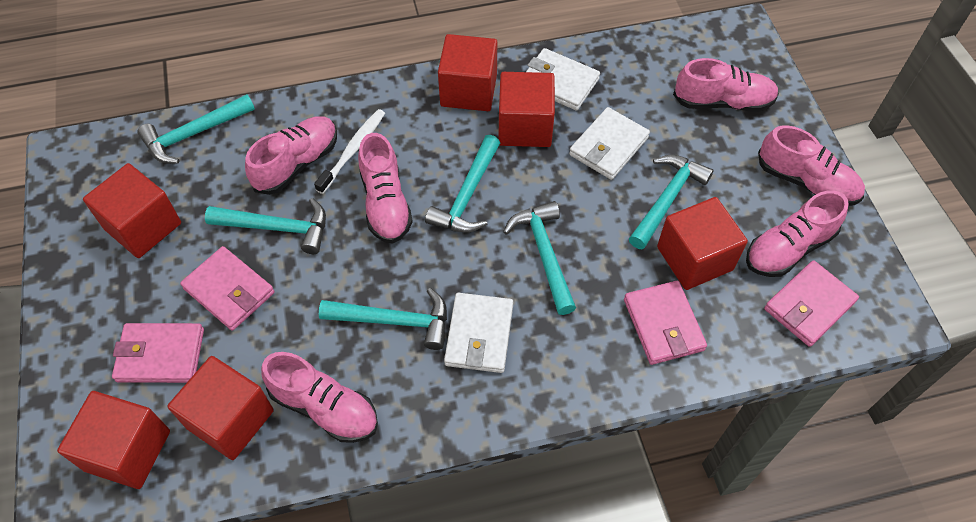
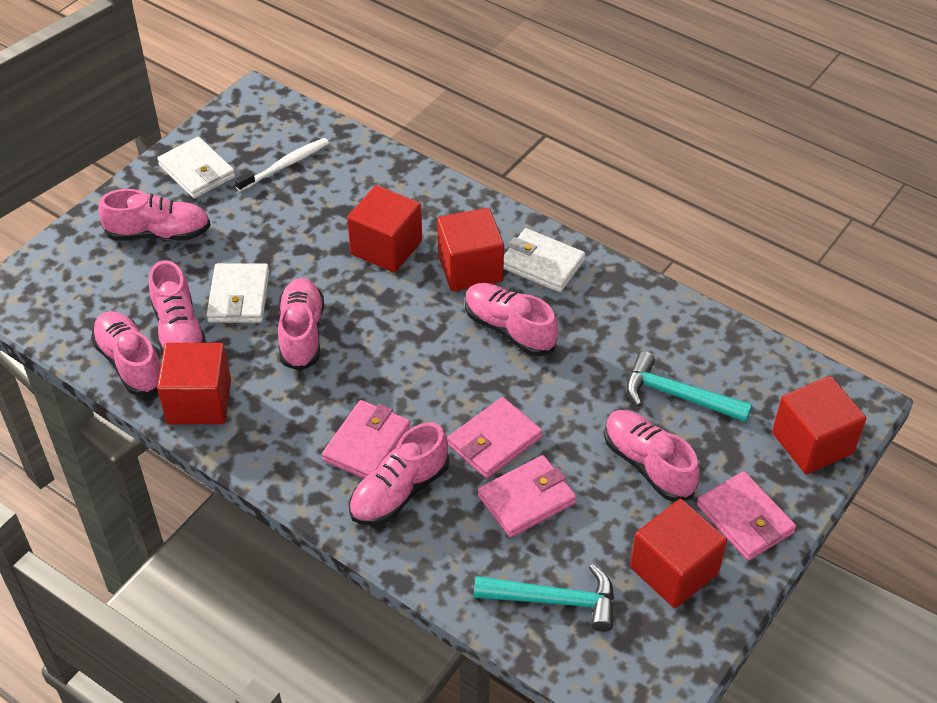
pink shoe: 6 -> 7
red cube: 6 -> 5
turquoise hammer: 6 -> 2

